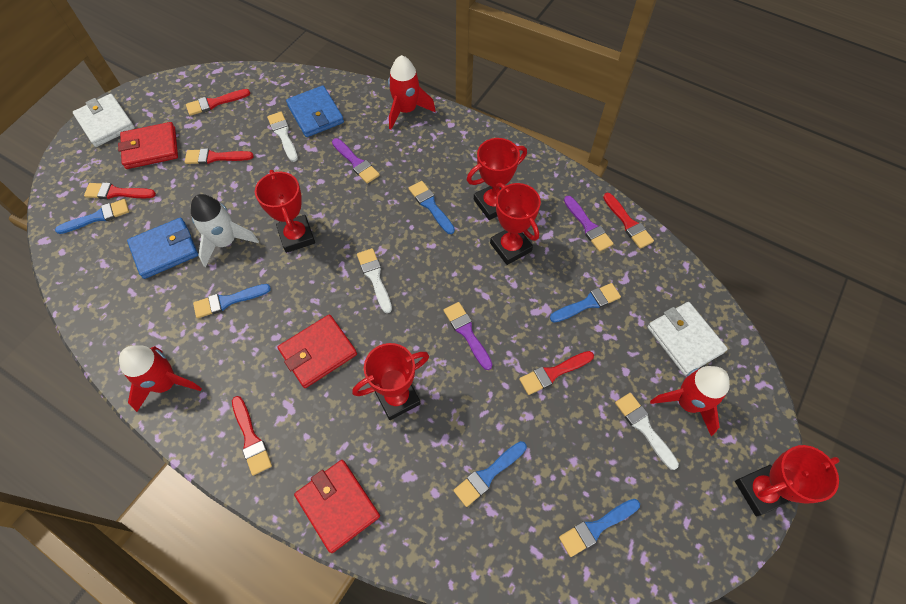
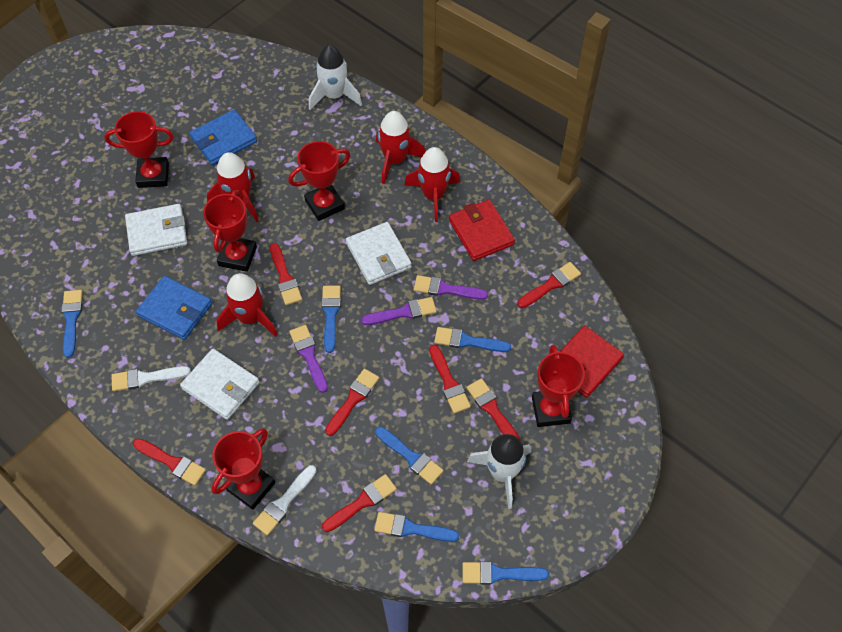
red brush: 6 -> 7
red rocket: 3 -> 4
red wallet: 3 -> 2
white brush: 3 -> 2
white rocket: 1 -> 2
white wallet: 2 -> 3

